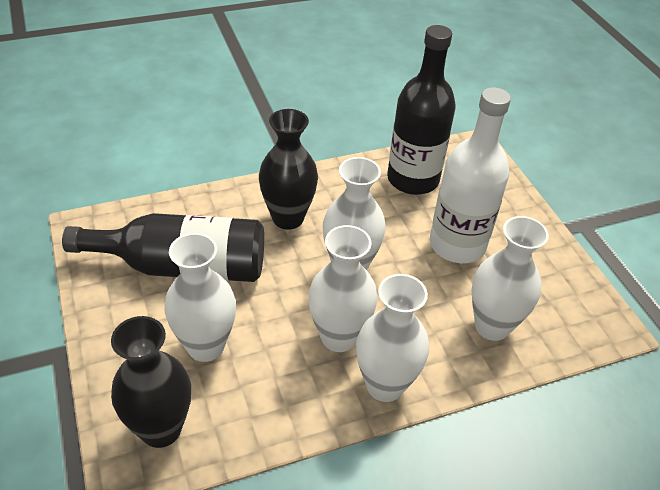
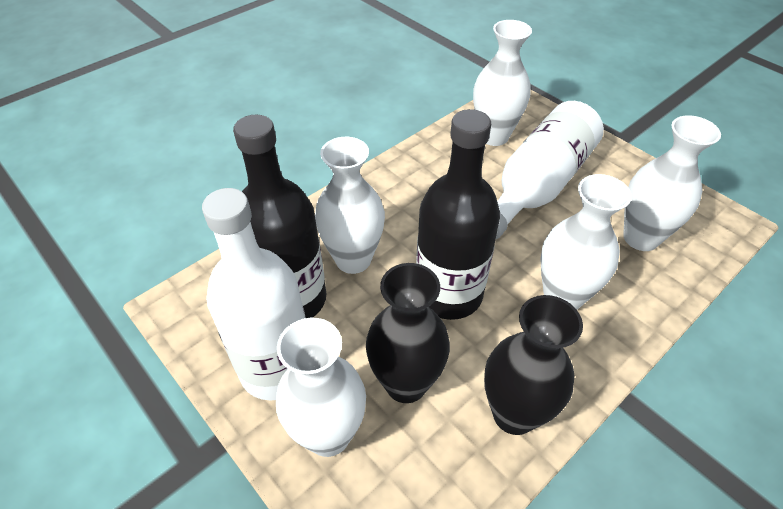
white bottle: 1 -> 2

